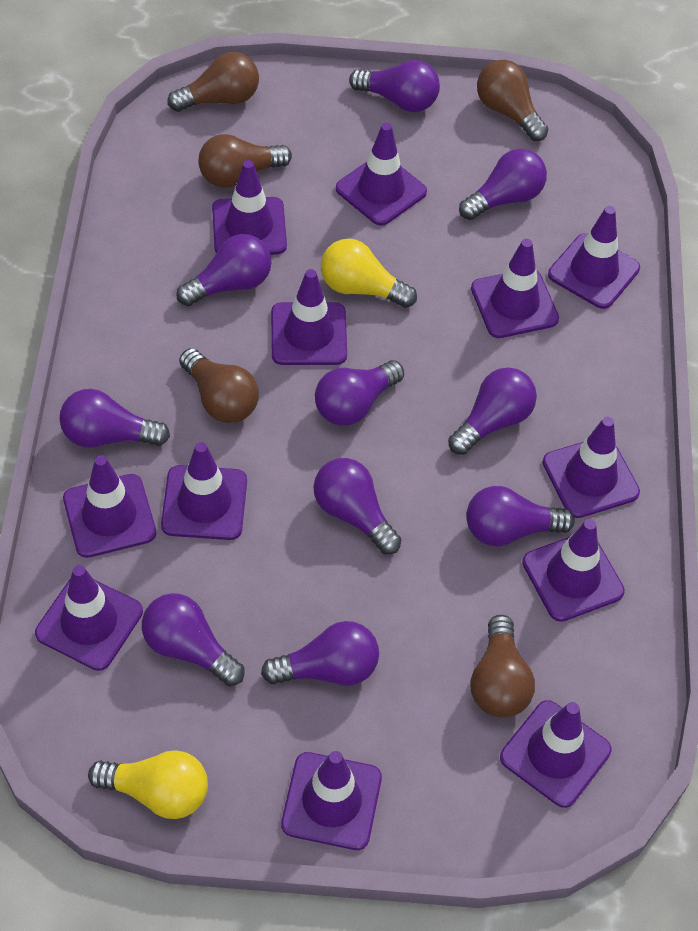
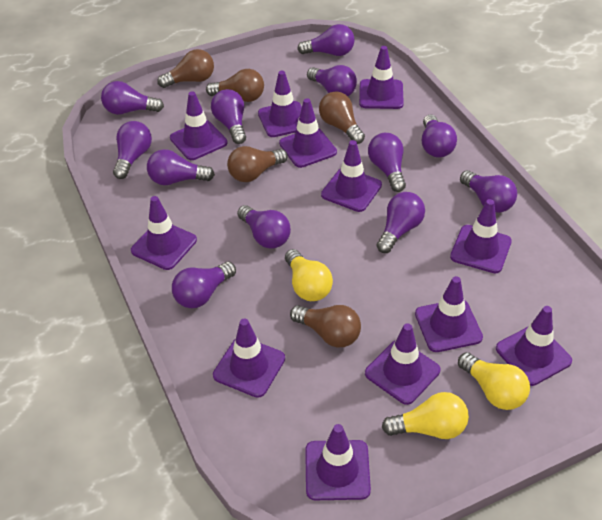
purple light bulb: 10 -> 12
yellow light bulb: 2 -> 3

